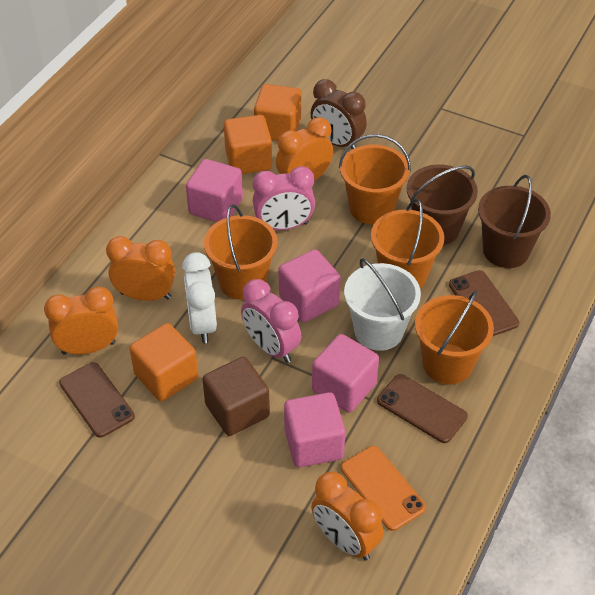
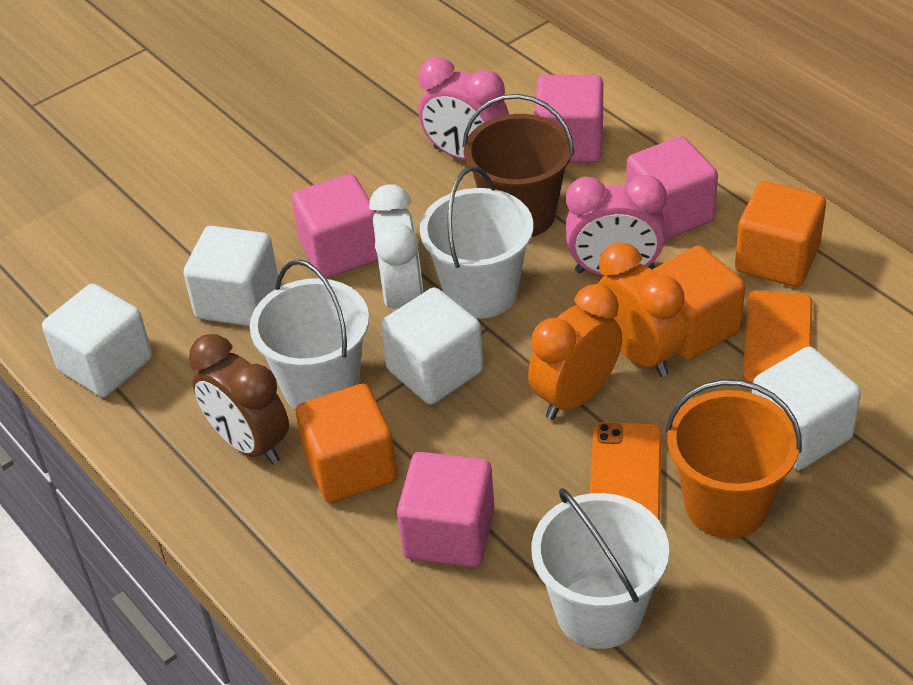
brown bucket: 2 -> 1
brown cube: 1 -> 0
brown phone: 3 -> 0
orange bucket: 4 -> 1
orange clock: 4 -> 2
orange phone: 1 -> 2
white bucket: 1 -> 3
white cube: 0 -> 4

